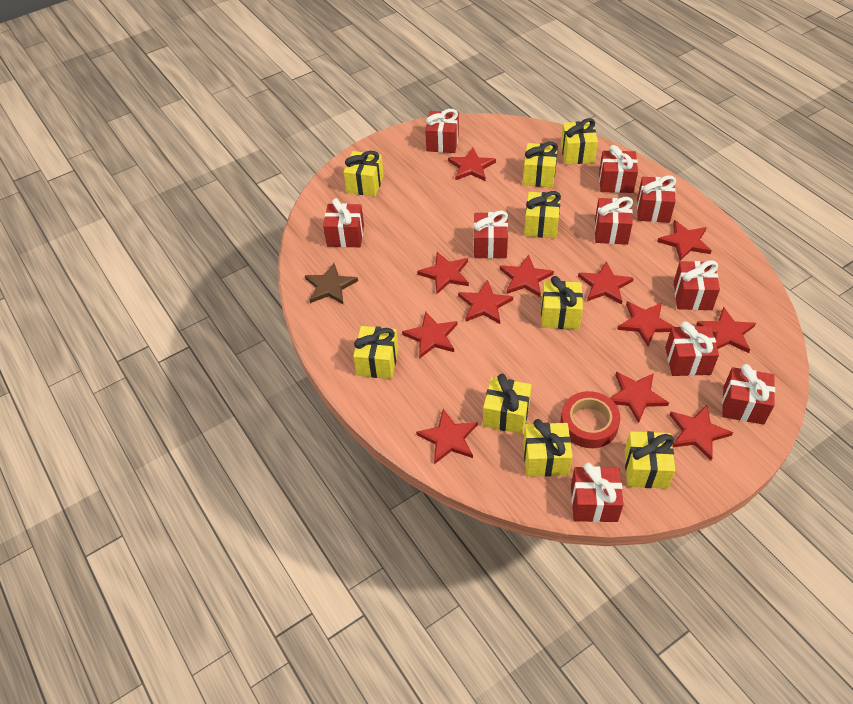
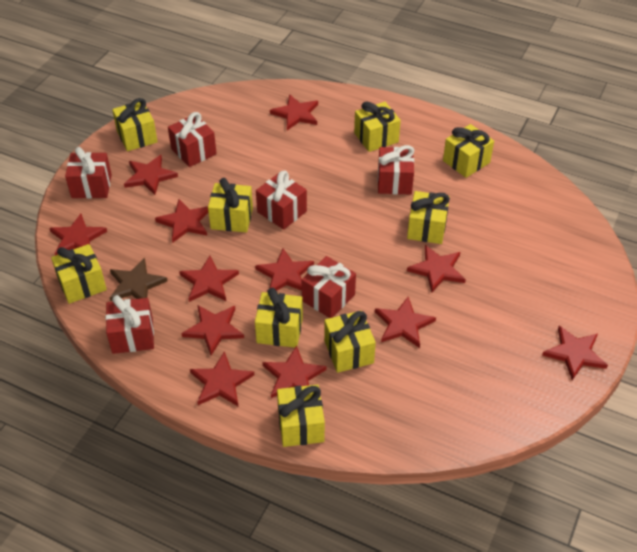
red gift: 10 -> 6
red tape: 1 -> 0

